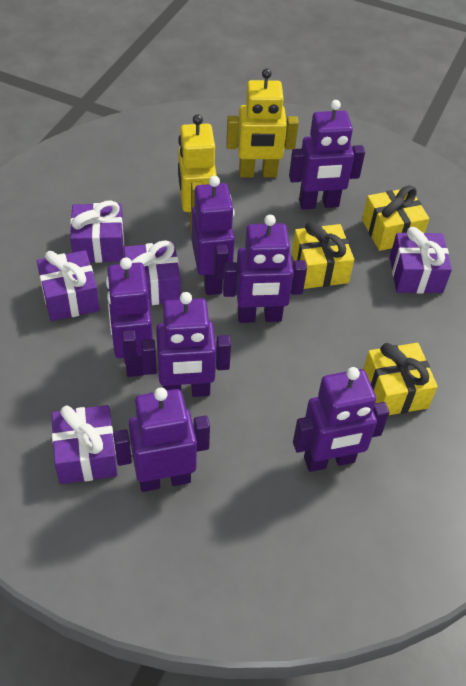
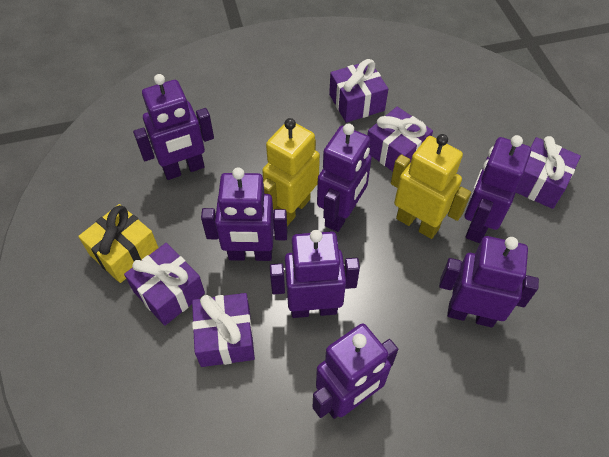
yellow gift: 3 -> 1

